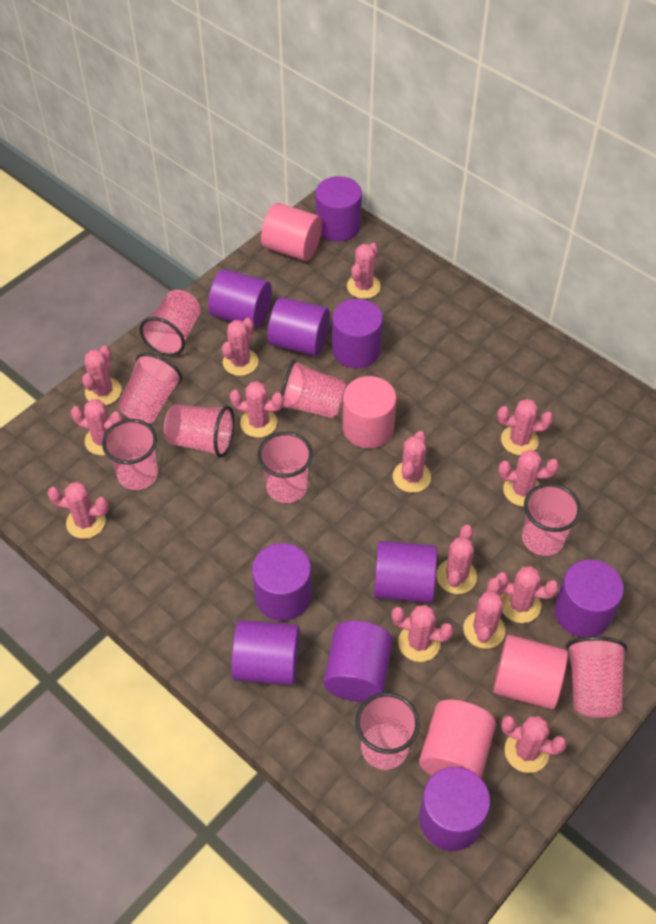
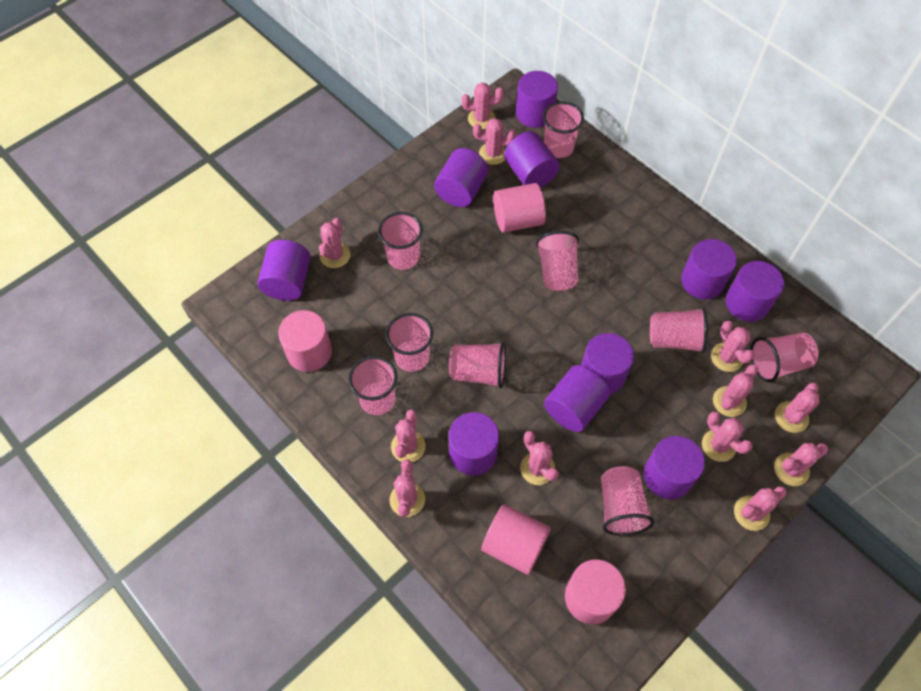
pink cactus: 14 -> 12

